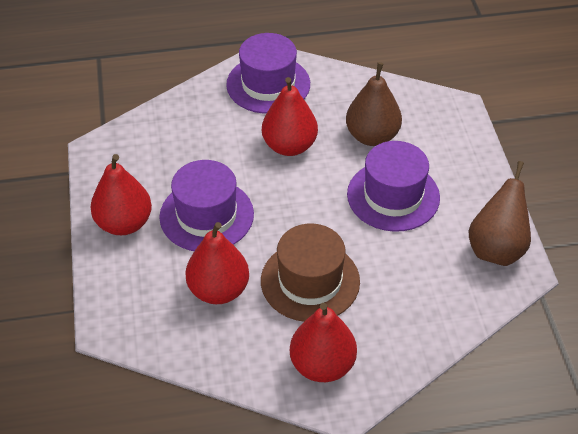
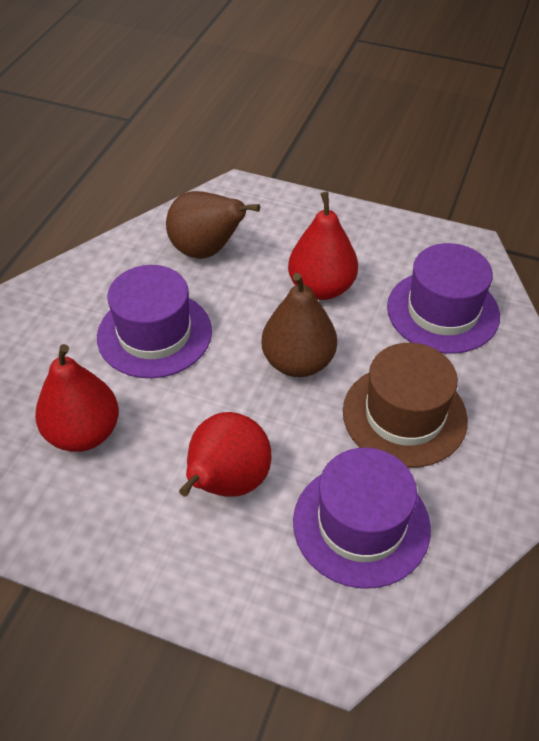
red pear: 4 -> 3

